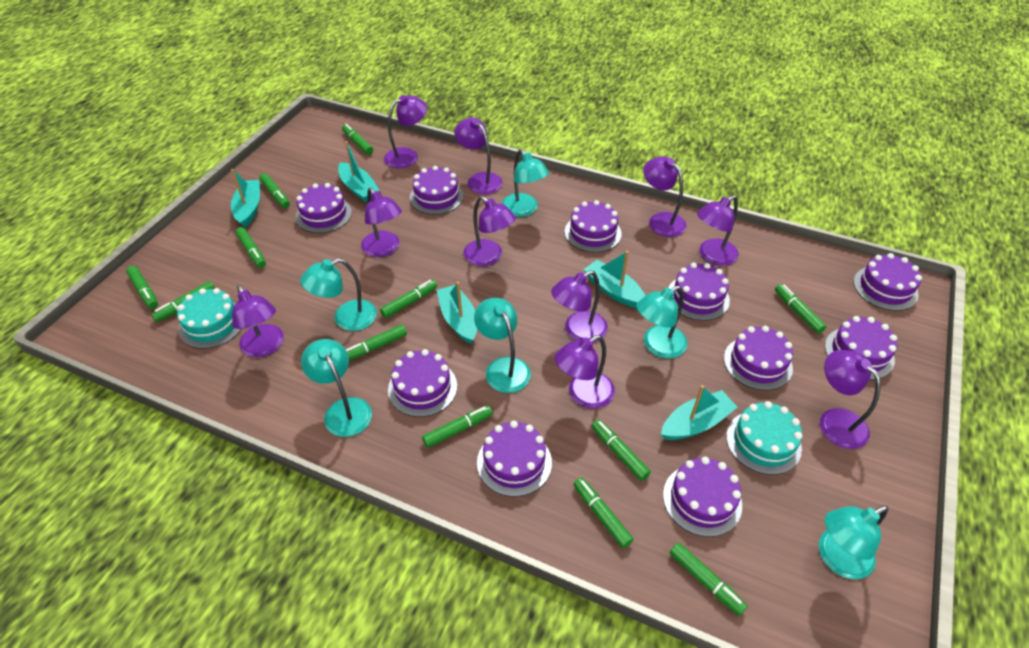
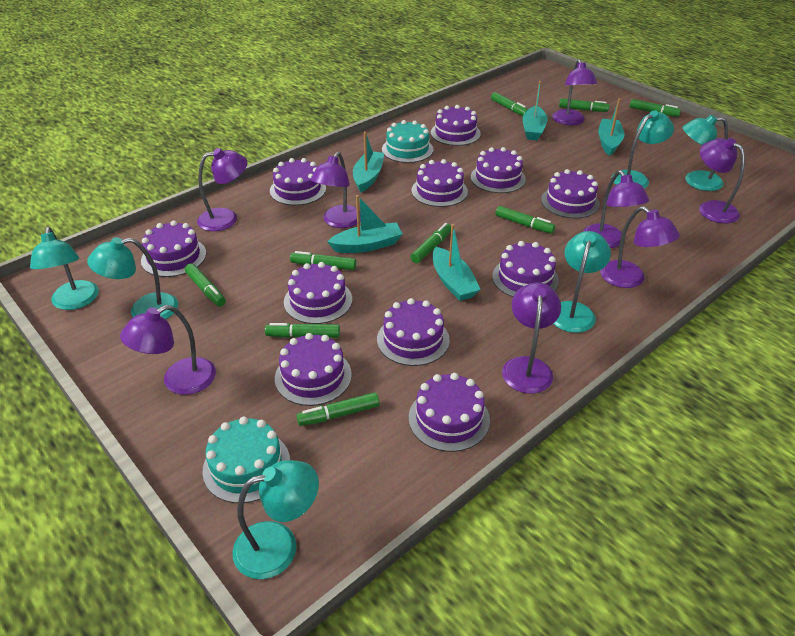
green marker: 12 -> 9
purple cake: 10 -> 11
purple lamp: 10 -> 8

